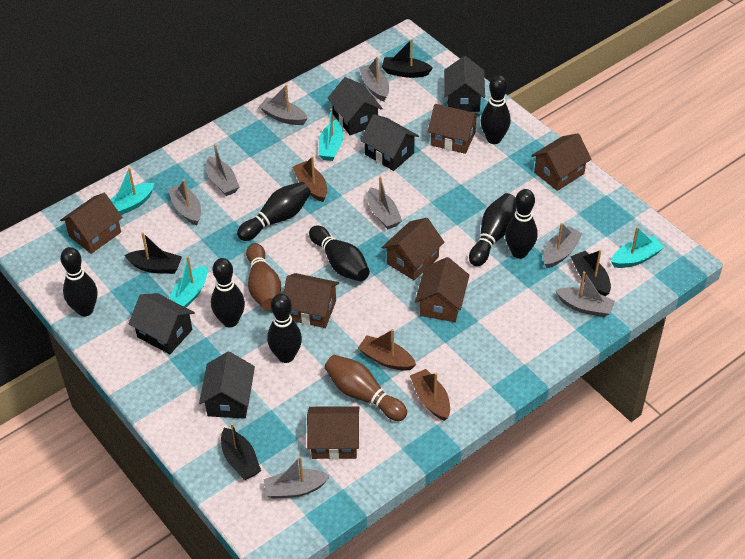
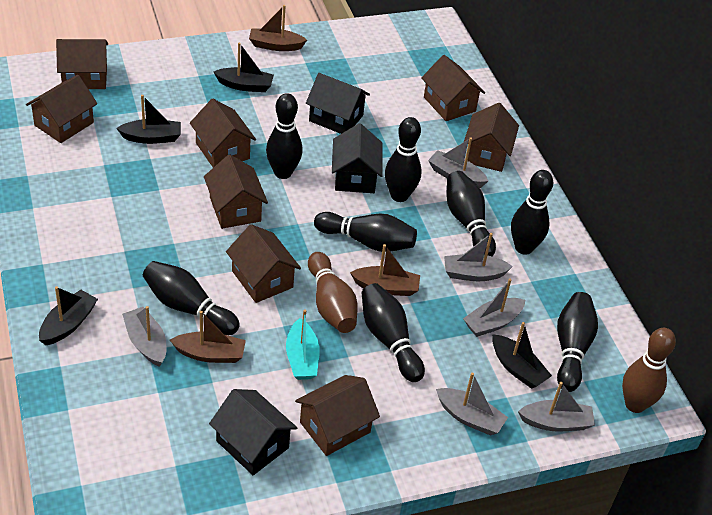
black house: 5 -> 3
brown house: 7 -> 8
grey boat: 8 -> 6
turquoise boat: 4 -> 1

